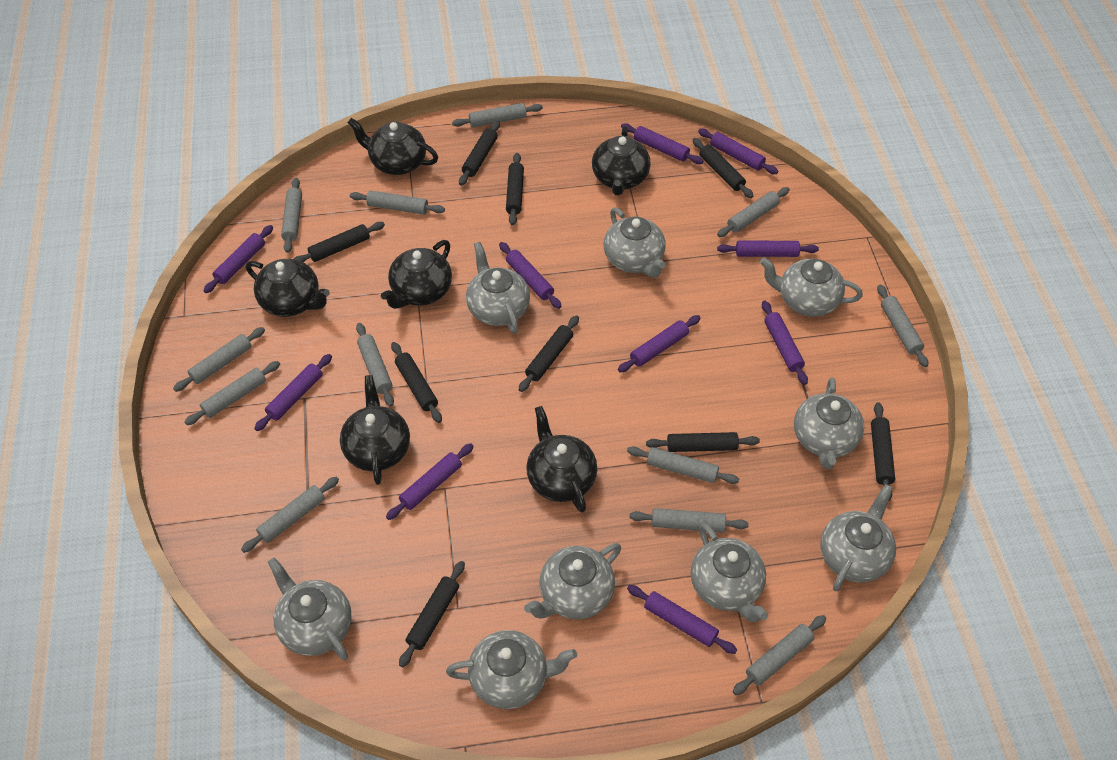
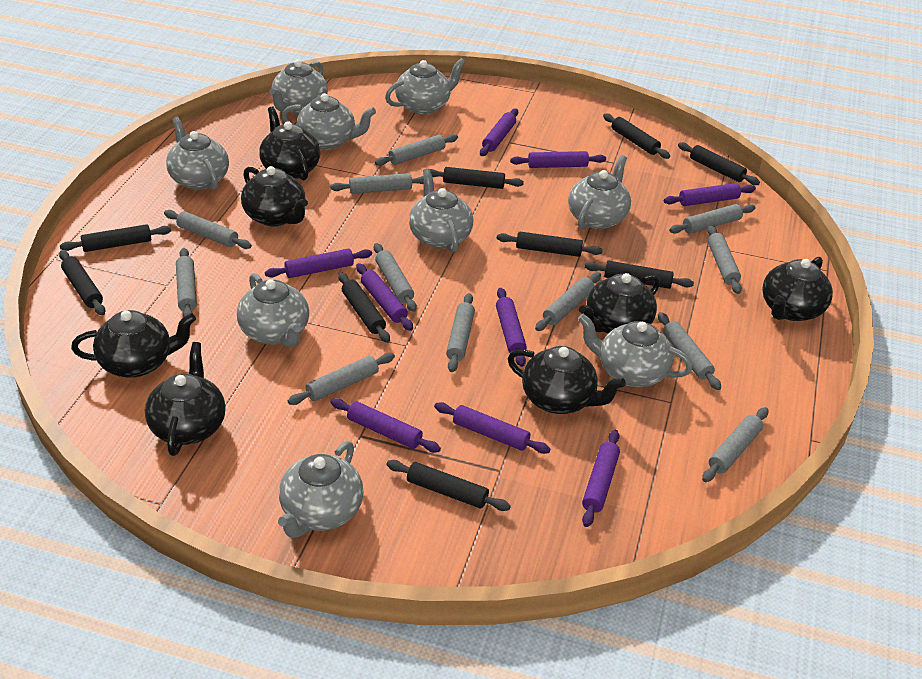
black teapot: 6 -> 7
purple rolling pin: 10 -> 9

